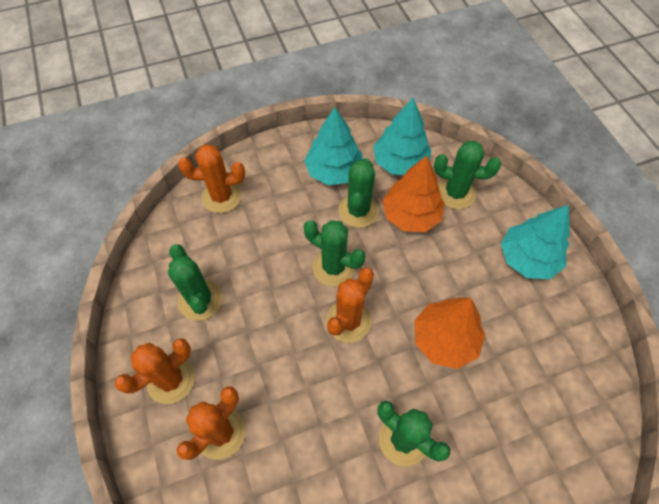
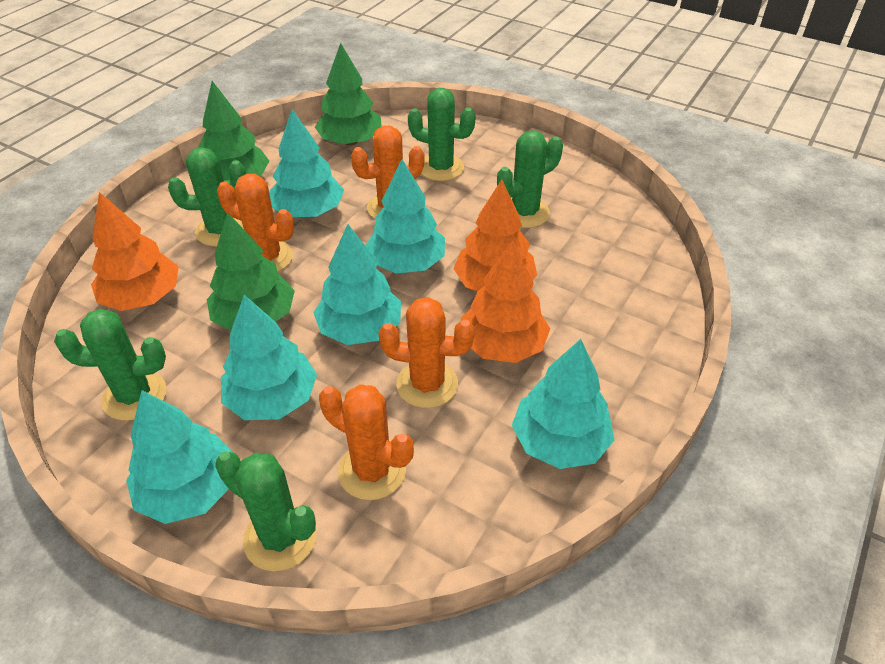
green tree: 0 -> 3
orange tree: 2 -> 3
turquoise tree: 3 -> 6

